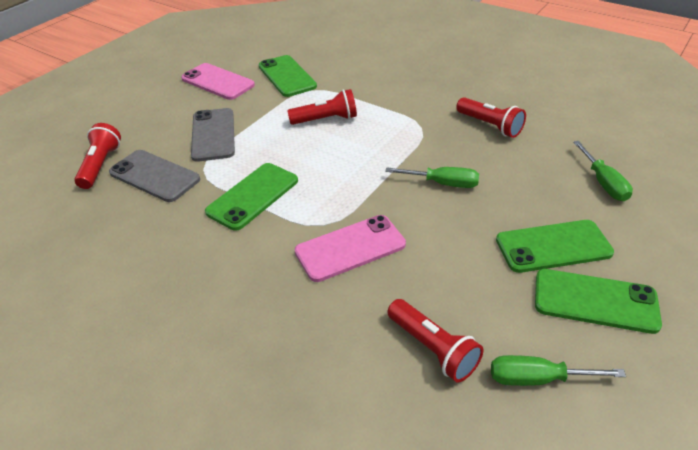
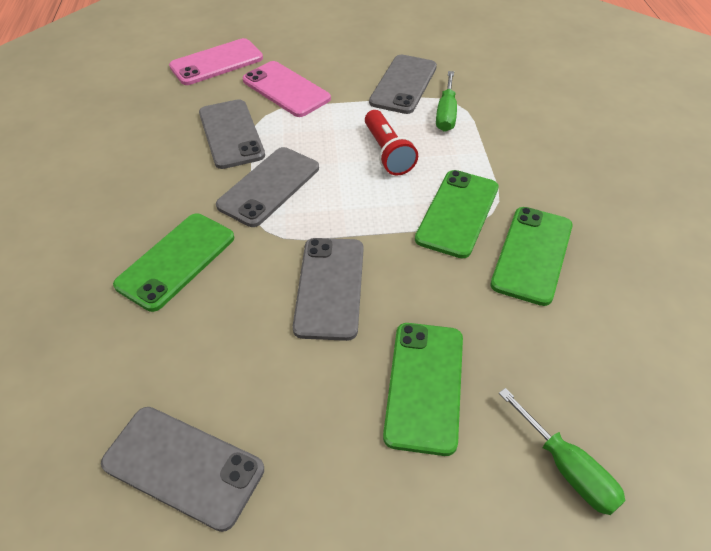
green screwdriver: 3 -> 2
grey phone: 2 -> 5
red flashlight: 4 -> 1

